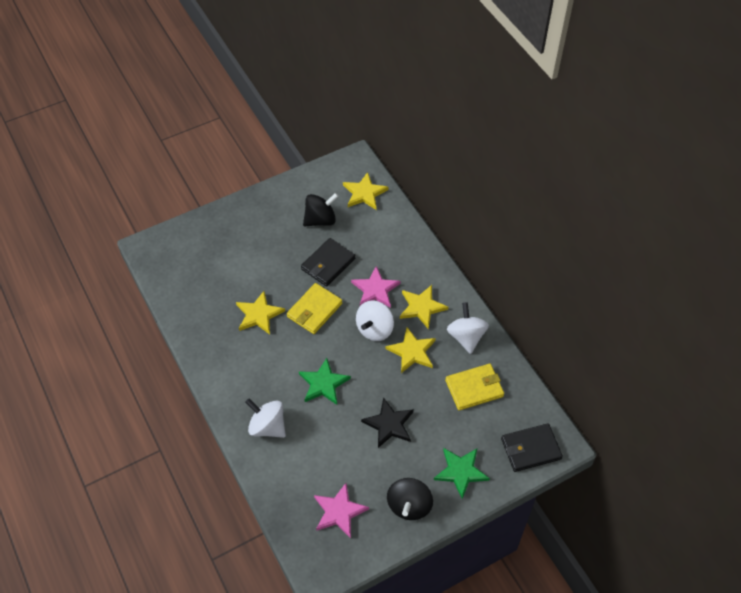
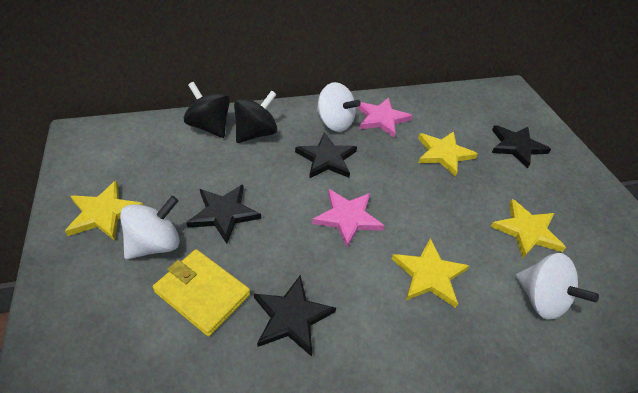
black star: 1 -> 4
black wallet: 2 -> 0
green star: 2 -> 0
yellow wallet: 2 -> 1

